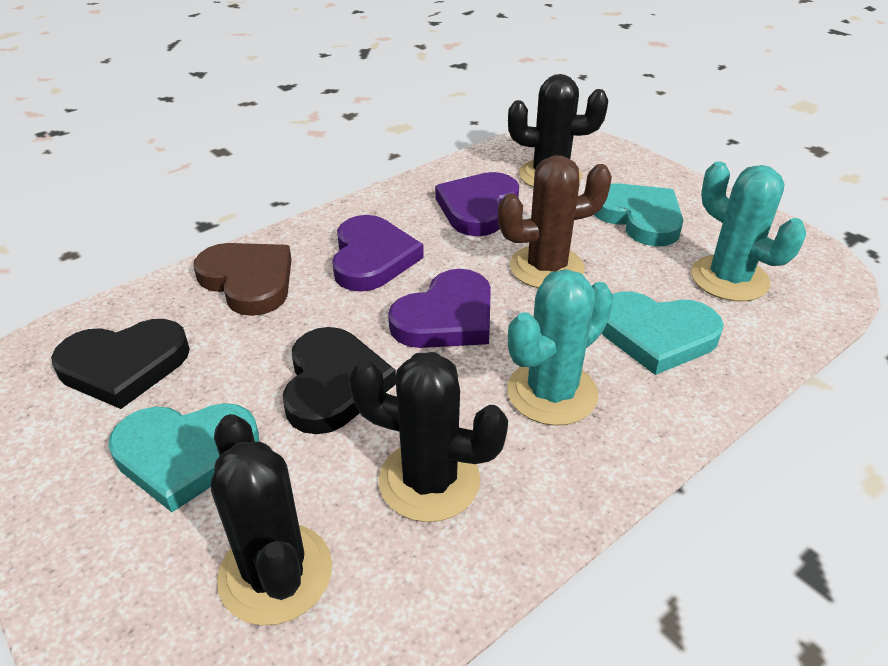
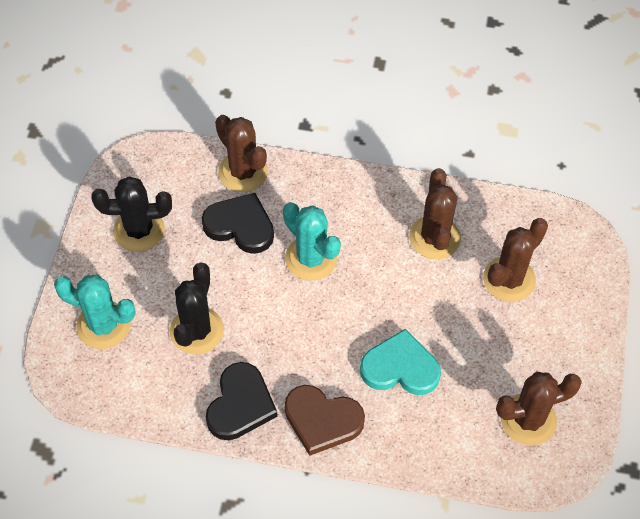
black cactus: 3 -> 2
brown cactus: 1 -> 4
purple heart: 3 -> 0
turquoise heart: 3 -> 1

